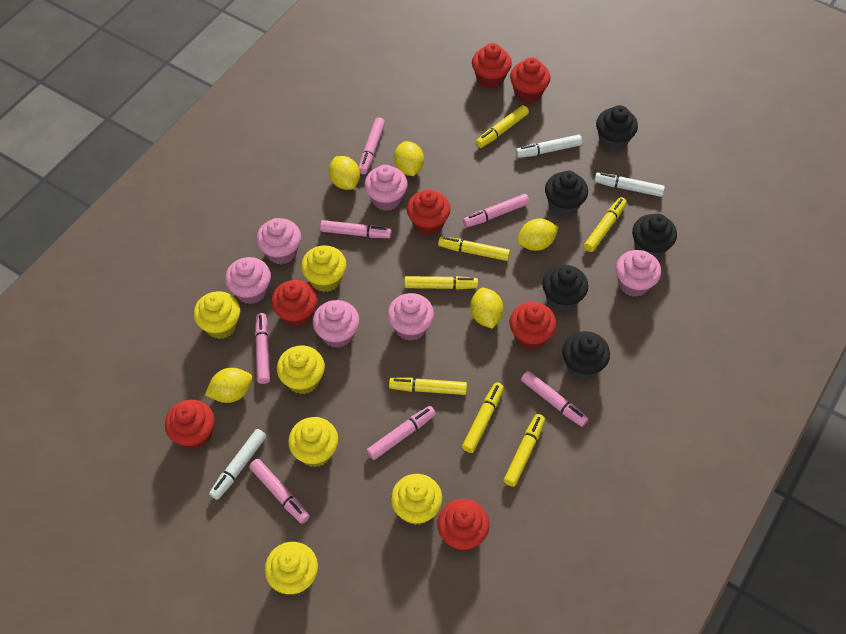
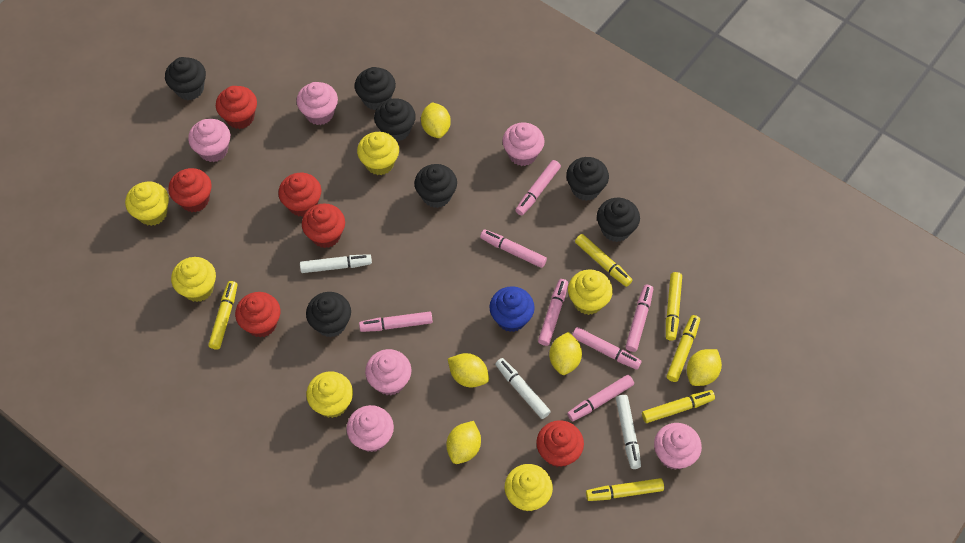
black cupcake: 5 -> 7
blue cupcake: 0 -> 1
red cupcake: 7 -> 6
yellow marker: 7 -> 6

